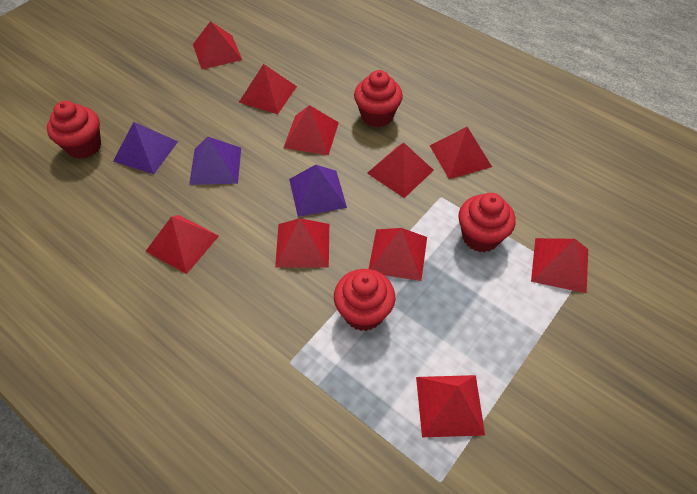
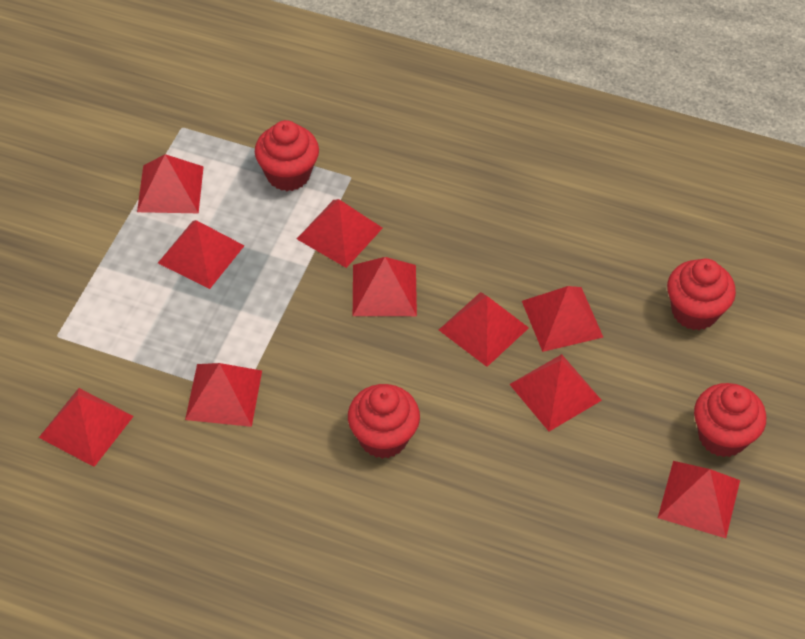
purple pyramid: 3 -> 0

